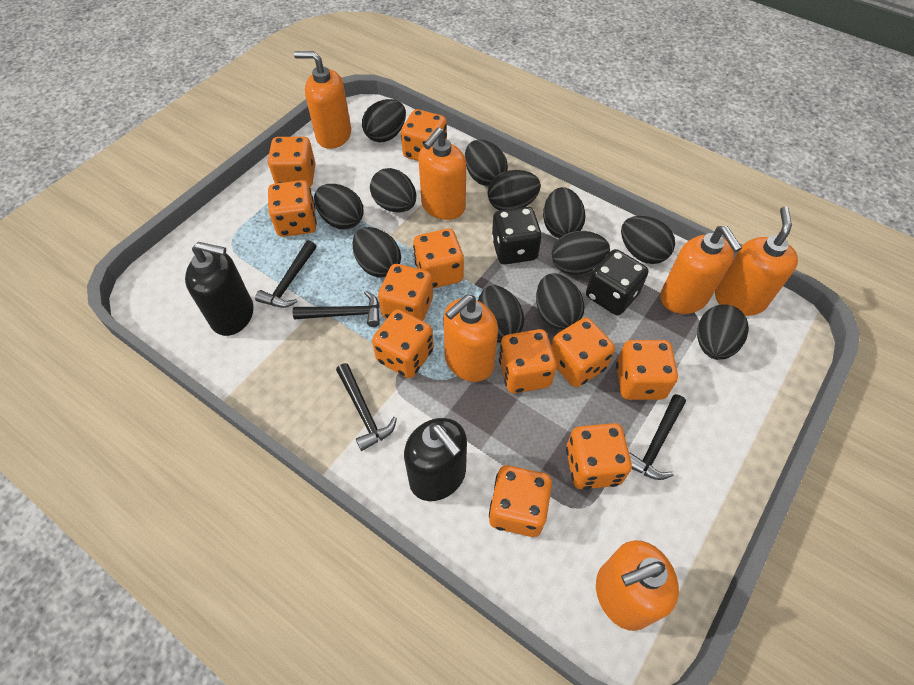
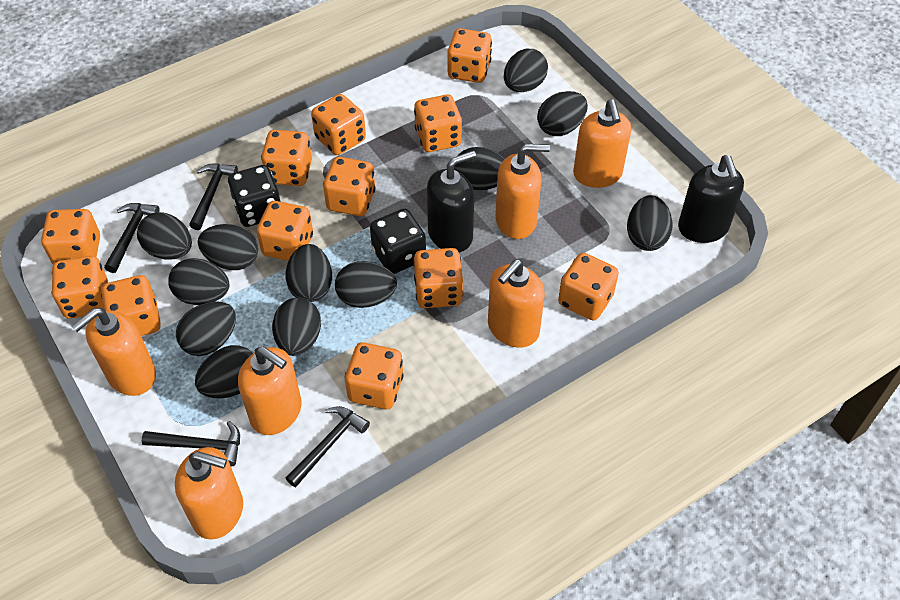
orange dice: 11 -> 12

